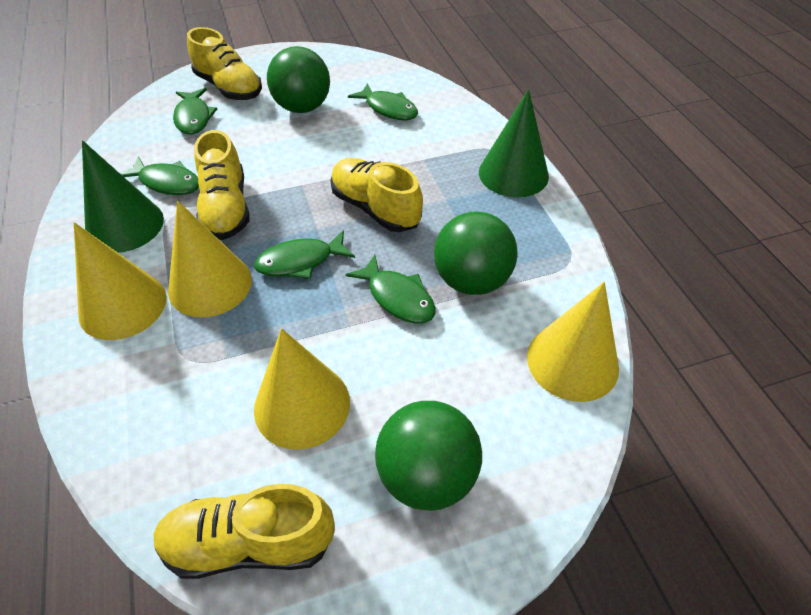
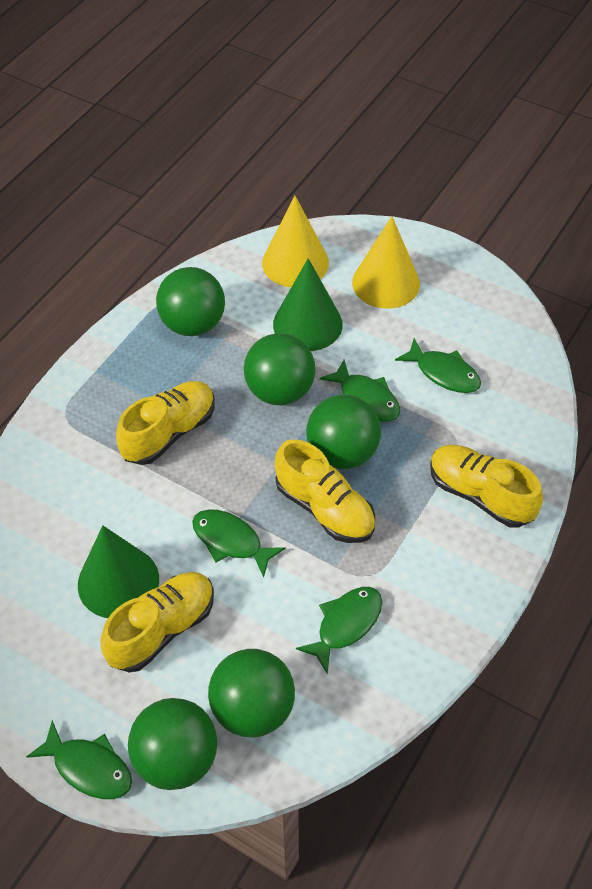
green ball: 3 -> 5
yellow cone: 4 -> 2

